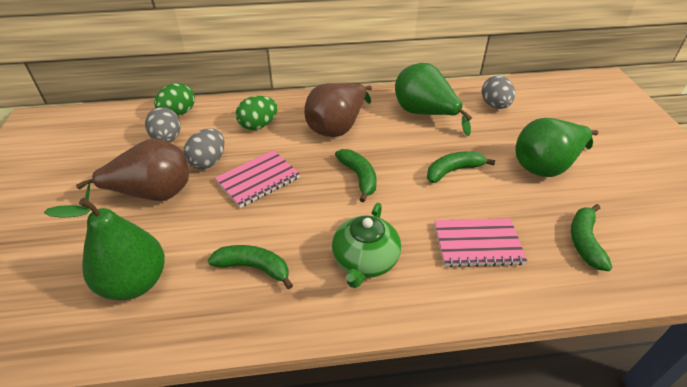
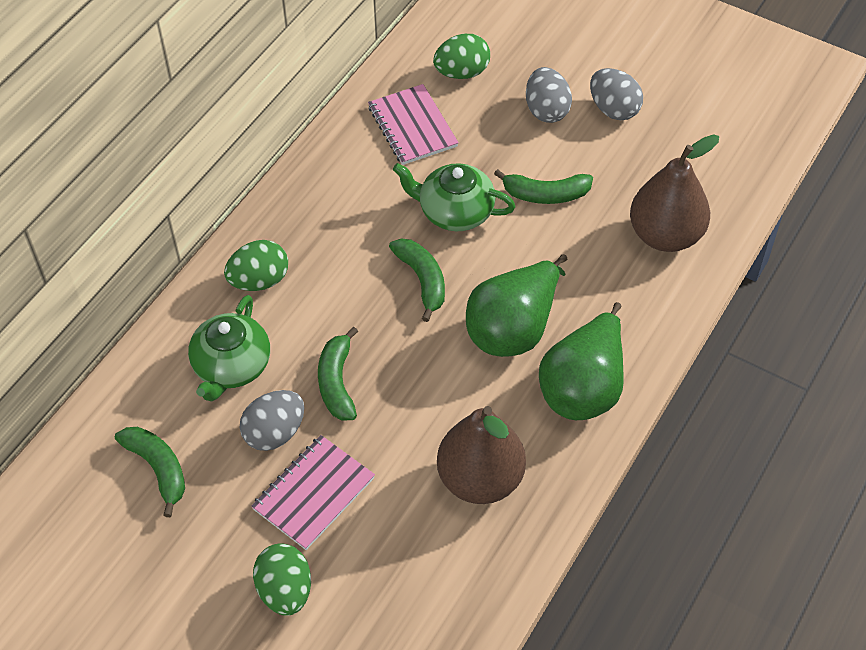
green egg: 2 -> 3
green pear: 3 -> 2
green teapot: 1 -> 2

